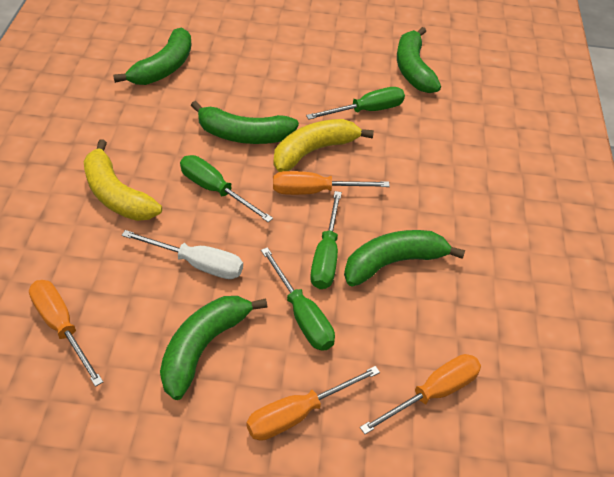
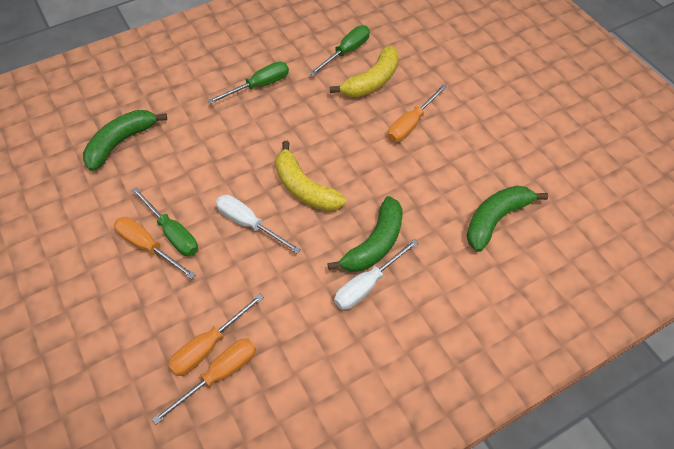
green banana: 5 -> 3
green screwdriver: 4 -> 3
white screwdriver: 1 -> 2

